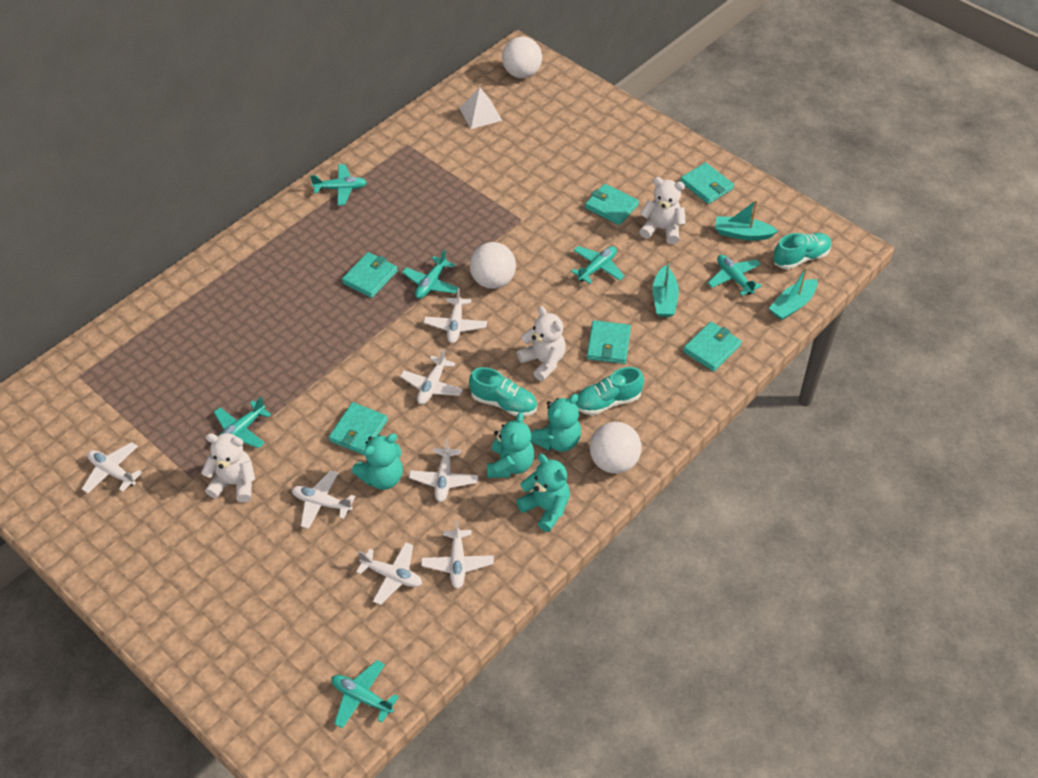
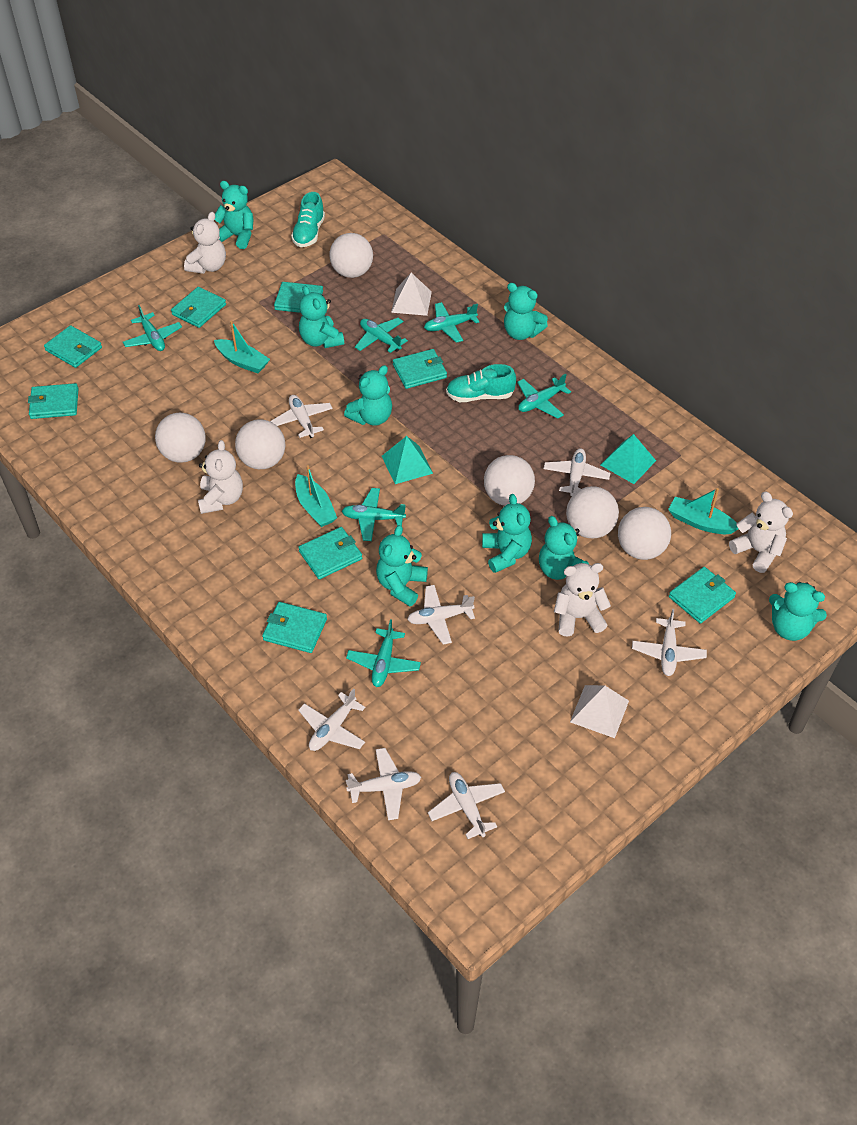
turquoise pyramid: 0 -> 2
turquoise shoe: 3 -> 2
turquoise teddy bear: 4 -> 8
turquoise wallet: 6 -> 8
white ball: 3 -> 6
white pyramid: 1 -> 2
white teddy bear: 3 -> 4

